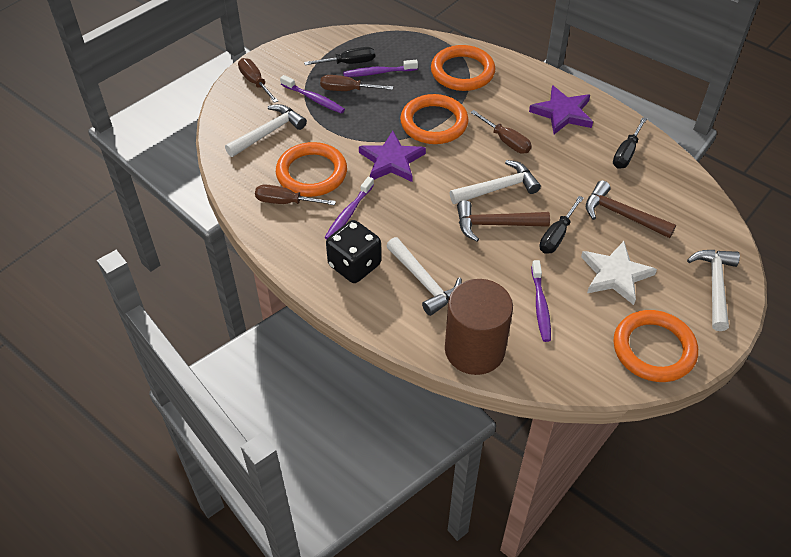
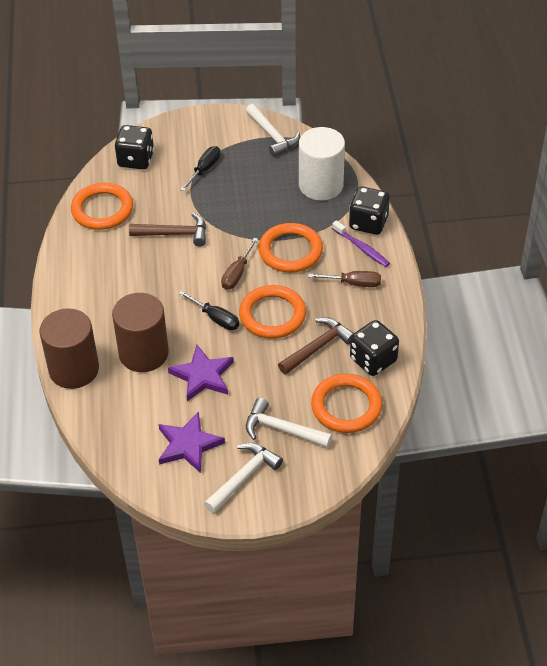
black dice: 1 -> 3
black screwdriver: 3 -> 2
brown cylinder: 1 -> 2
brown screwdriver: 4 -> 2
purple toothbrush: 4 -> 1
white cylinder: 0 -> 1
white hammer: 4 -> 3
white star: 1 -> 0

